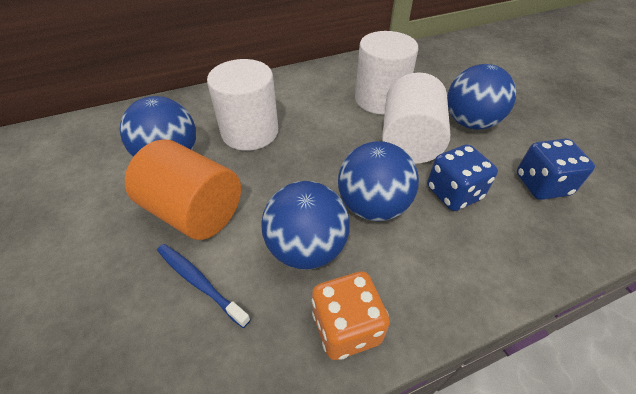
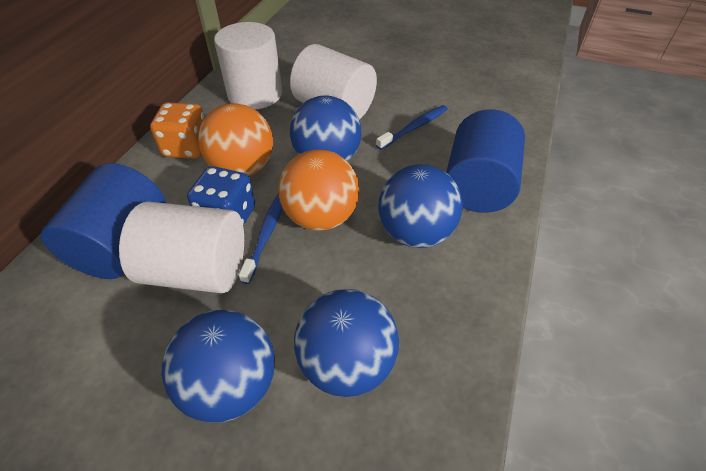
blue cylinder: 0 -> 2
blue dice: 2 -> 1
blue toothbrush: 1 -> 2
orange ball: 0 -> 2
orange cylinder: 1 -> 0

